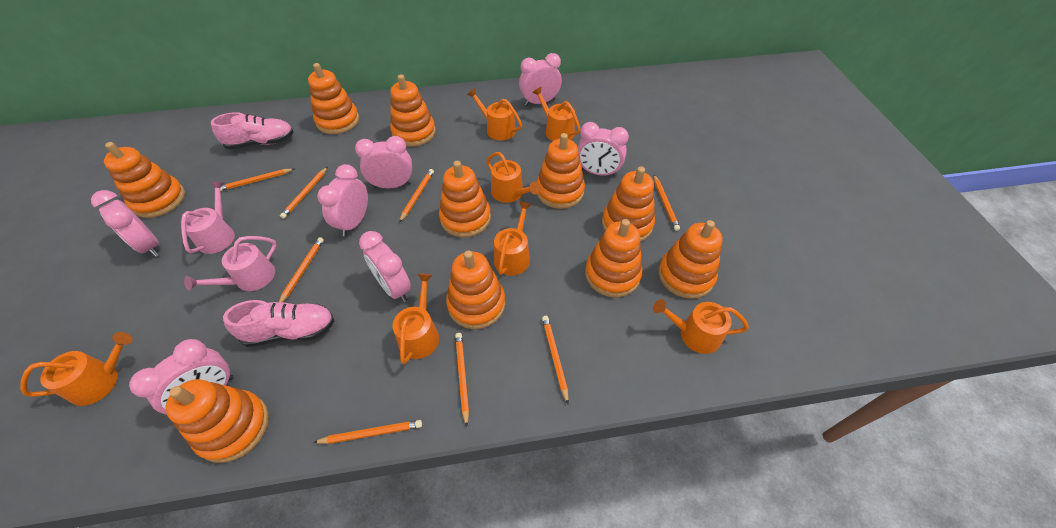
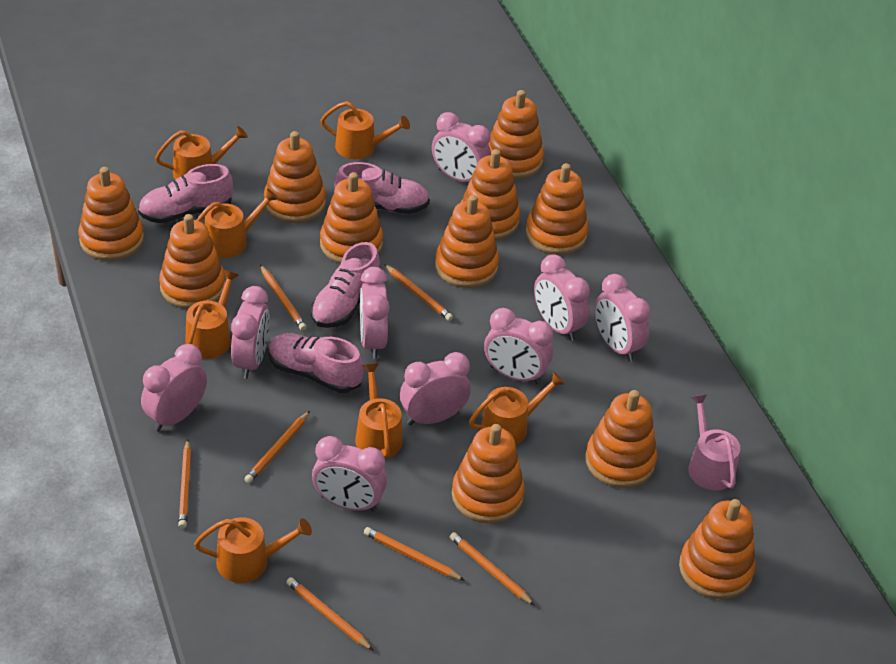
orange pencil: 8 -> 7
orange stacking toy: 10 -> 11
pink clock: 7 -> 9
pink shoe: 2 -> 4
pink watering can: 2 -> 1

